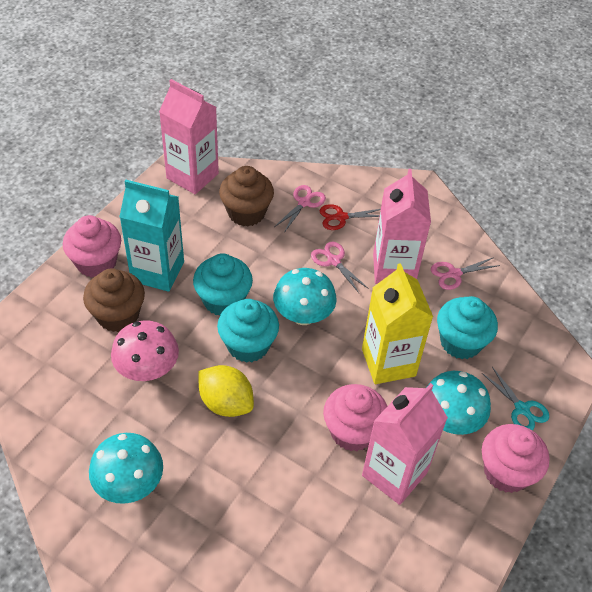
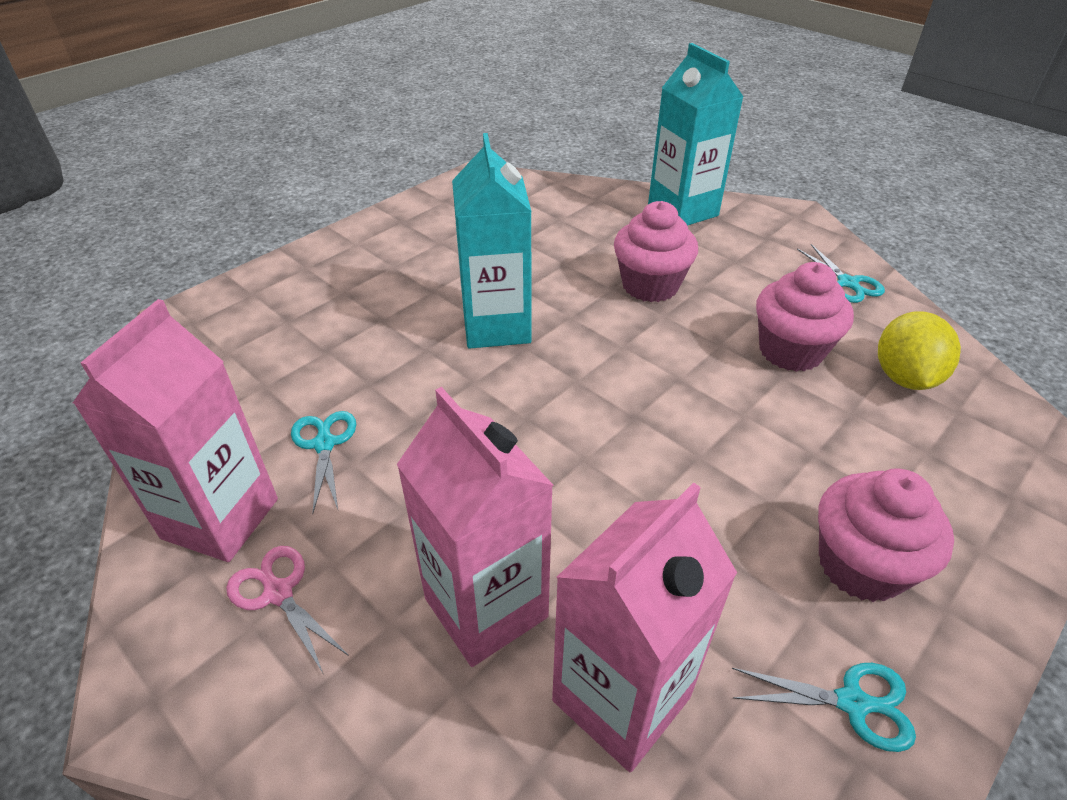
brown cupcake: 2 -> 0
pink mushroom: 1 -> 0
pink scissors: 3 -> 1
red scissors: 1 -> 0
turquoise carton: 1 -> 2
turquoise cupcake: 3 -> 0
turquoise mushroom: 3 -> 0
turquoise scissors: 1 -> 3
yellow carton: 1 -> 0

